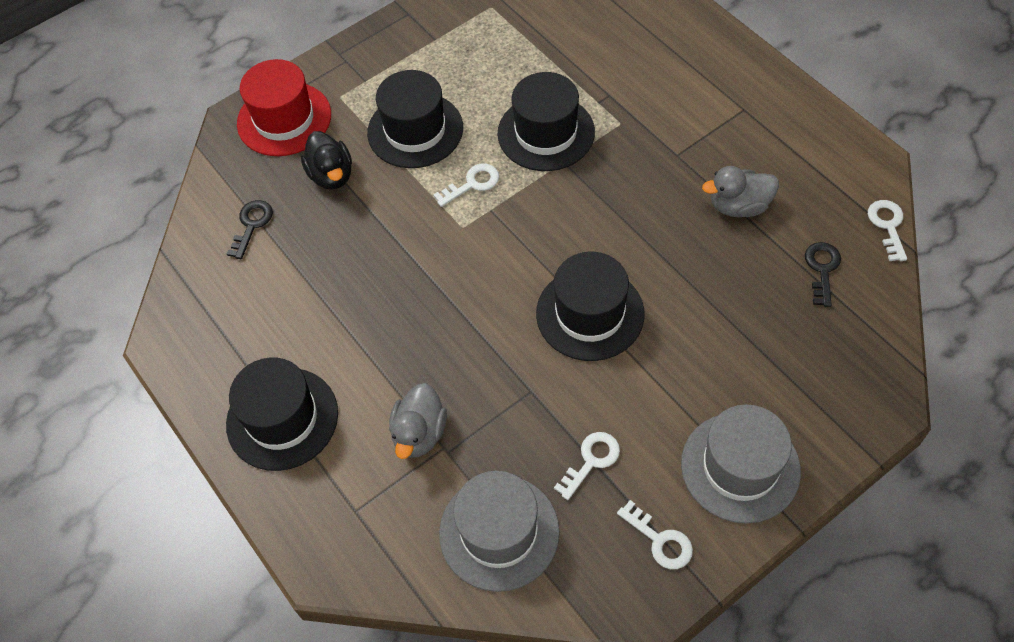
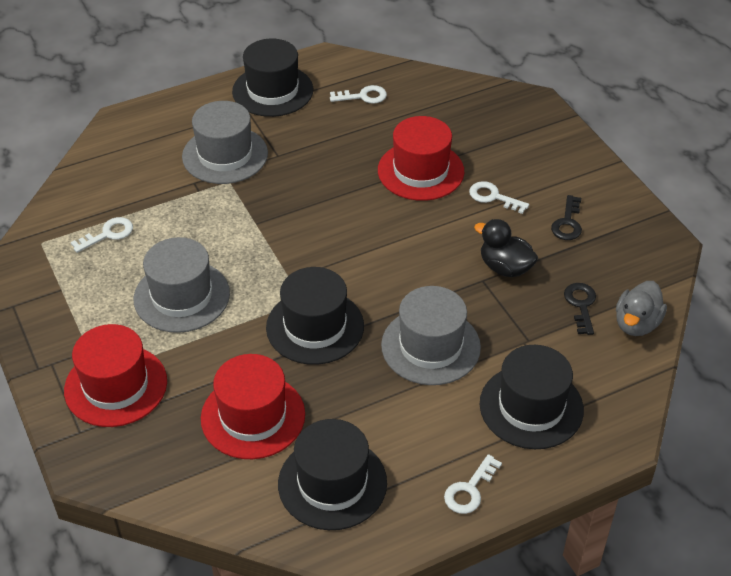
grey duck: 2 -> 1
grey hat: 2 -> 3
red hat: 1 -> 3

